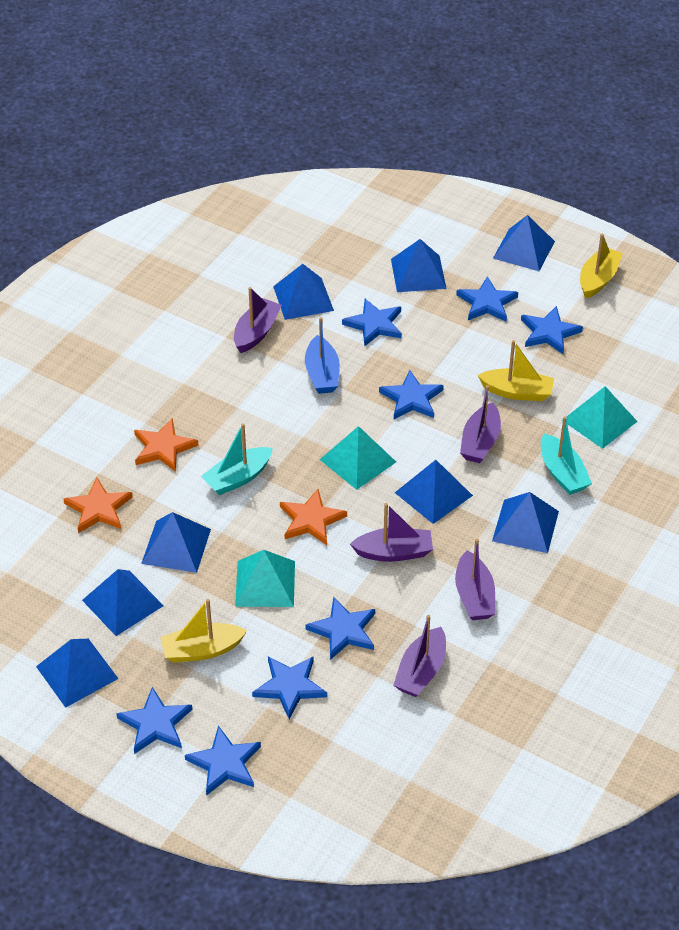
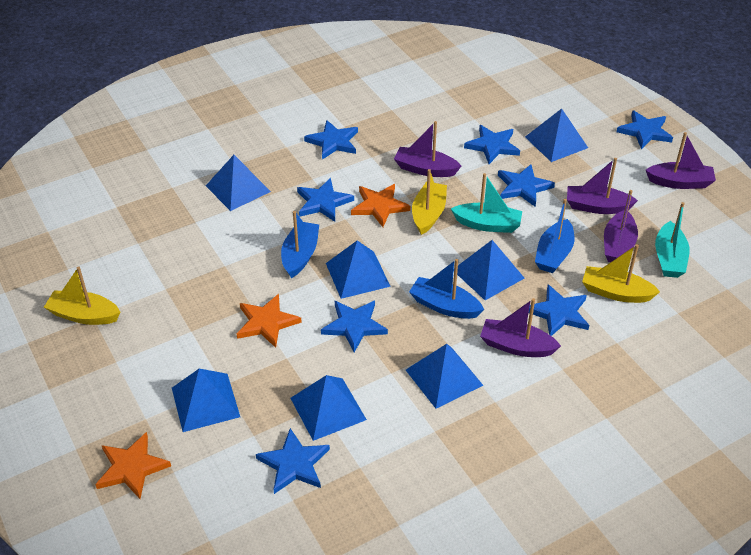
blue boat: 1 -> 3
blue pyramid: 8 -> 7
turquoise pyramid: 3 -> 0

